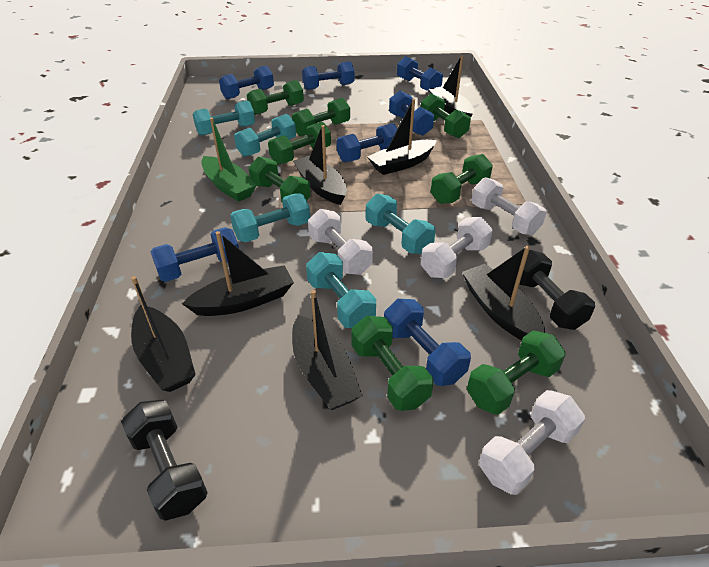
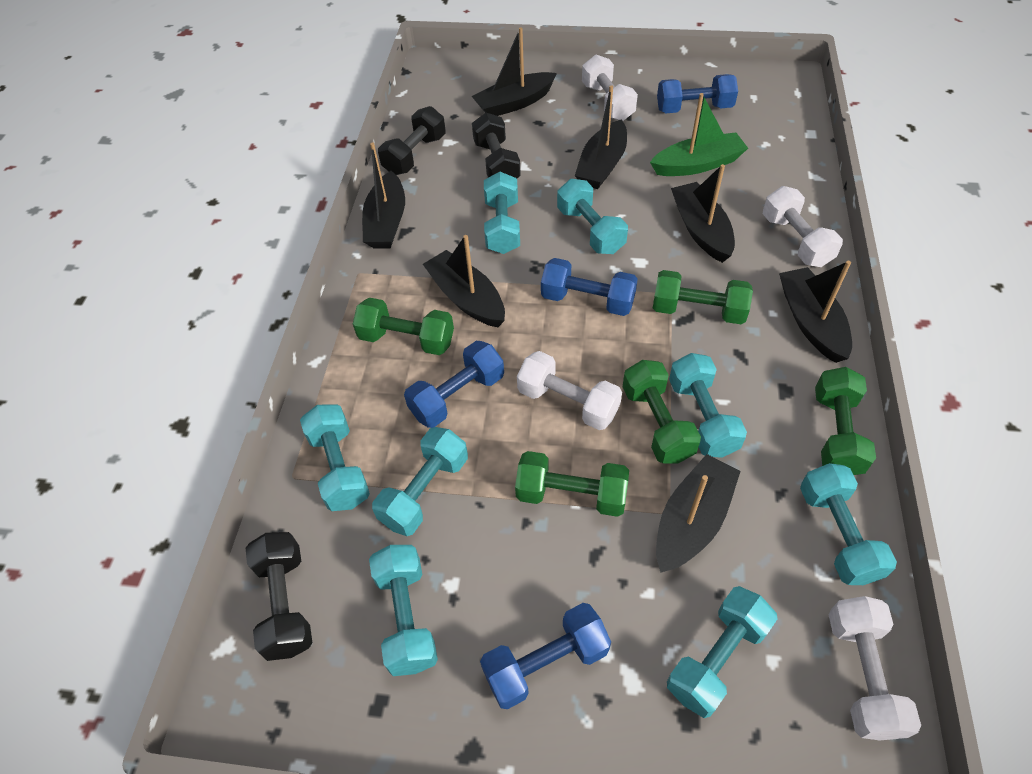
black dumbbell: 2 -> 3
blue dumbbell: 7 -> 4
green dumbbell: 8 -> 5
turquoise dumbbell: 5 -> 8

